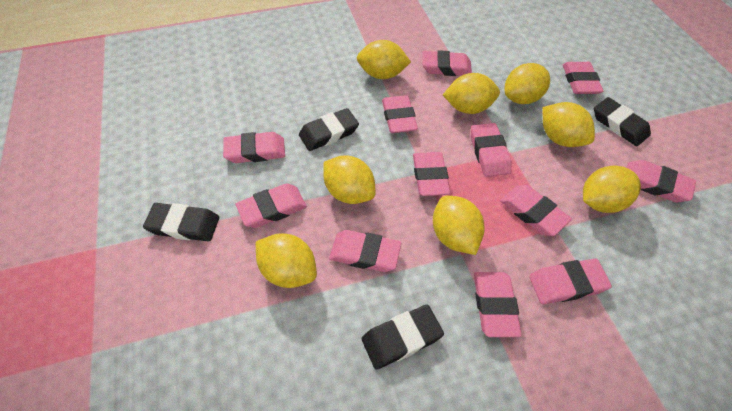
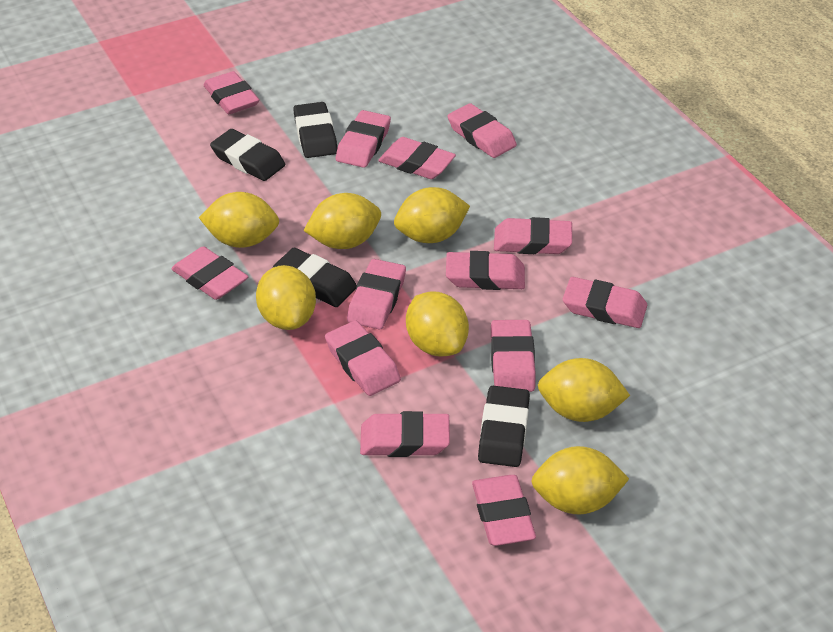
pink eraser: 12 -> 13
yellow lemon: 8 -> 7

